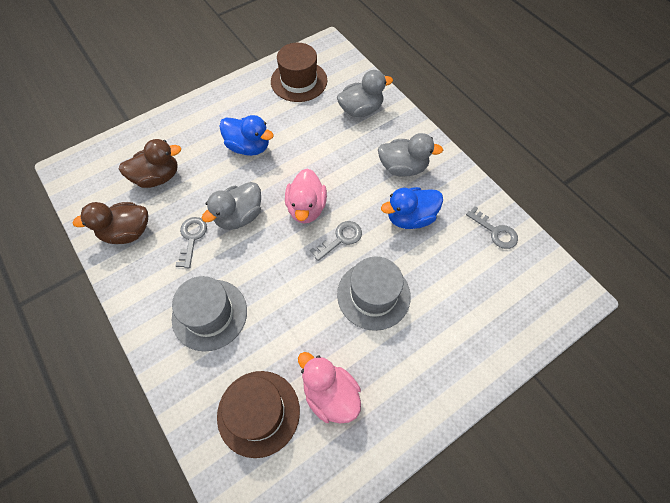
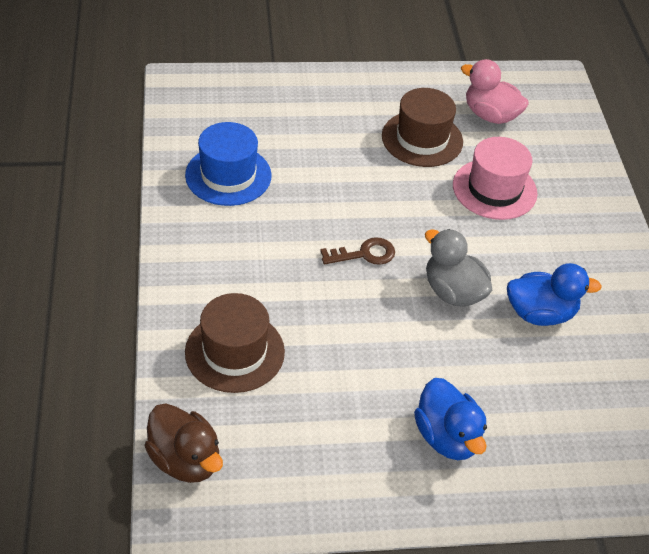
blue hat: 0 -> 1
brown duck: 2 -> 1
brown key: 0 -> 1
grey duck: 3 -> 1
grey hat: 2 -> 0
grey key: 3 -> 0
pink duck: 2 -> 1
pink hat: 0 -> 1

